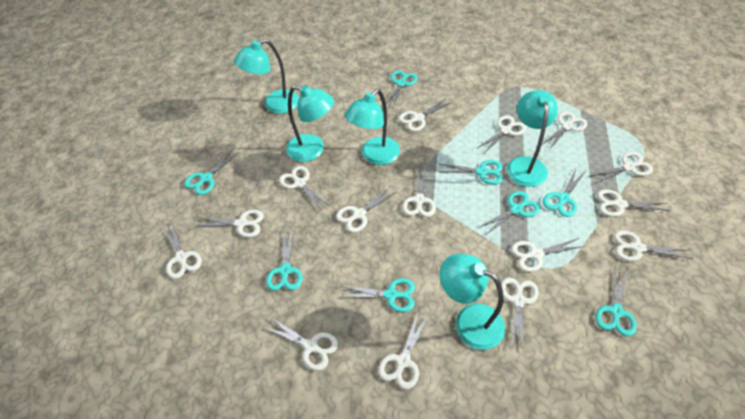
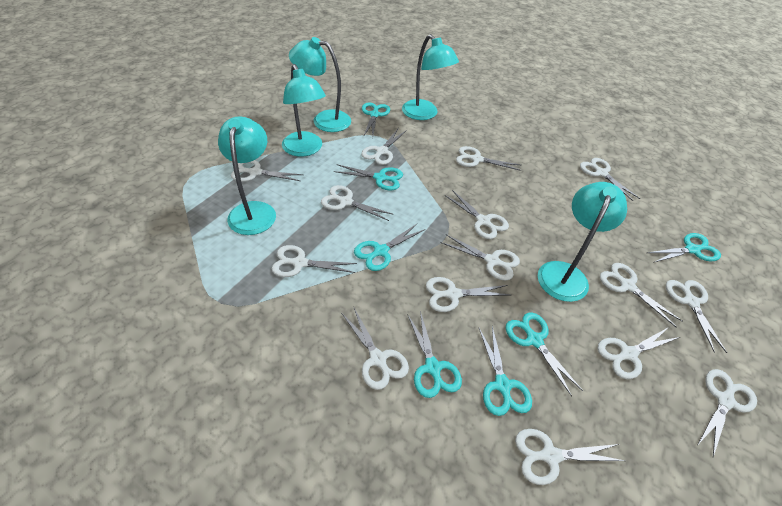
turquoise scissors: 8 -> 7

